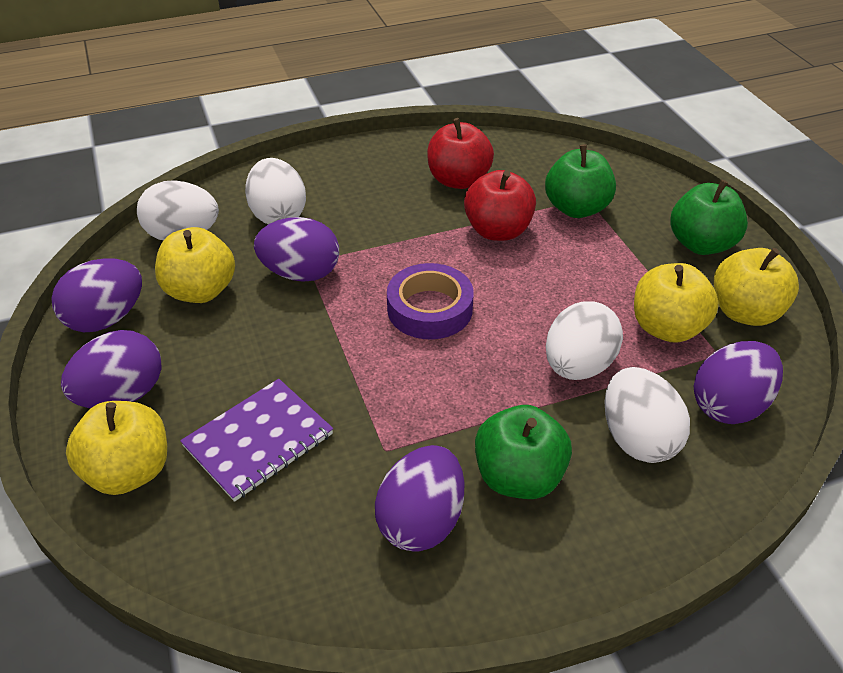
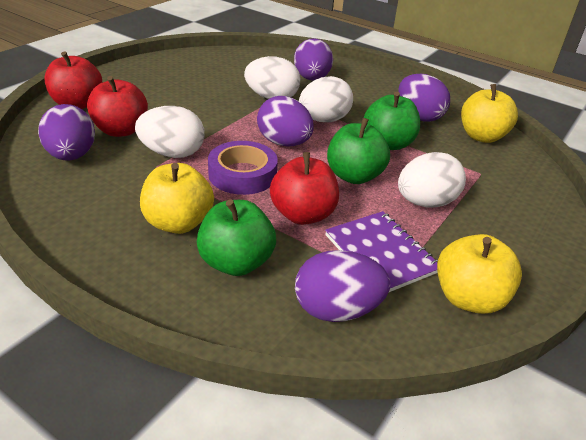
red apple: 2 -> 3
yellow apple: 4 -> 3

